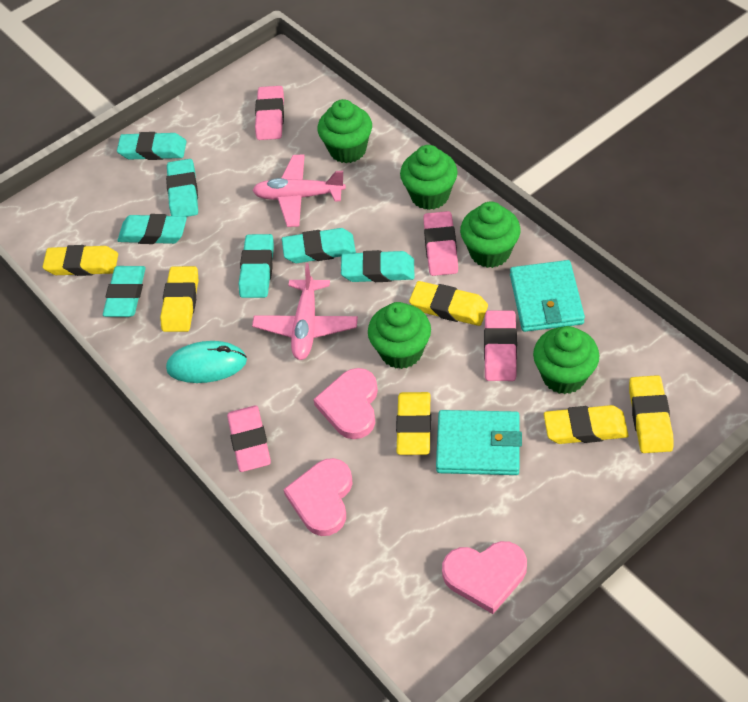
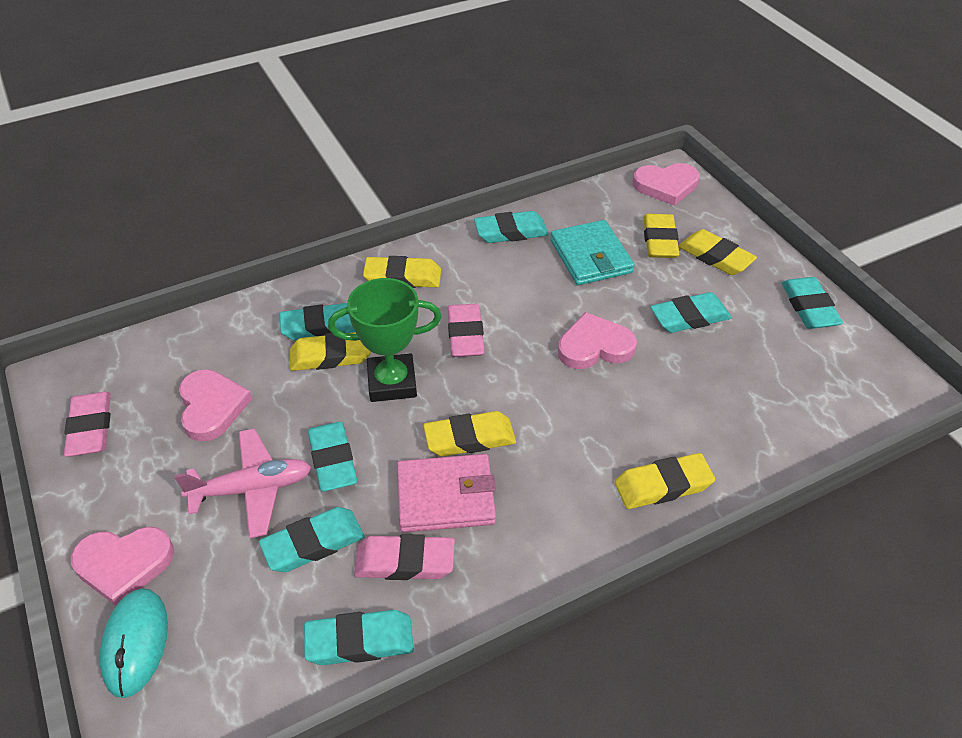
green cupcake: 5 -> 0
green trophy: 0 -> 1
pink eraser: 4 -> 3
pink heart: 3 -> 4
pink plane: 2 -> 1
pink wallet: 0 -> 1
turquoise wallet: 2 -> 1

